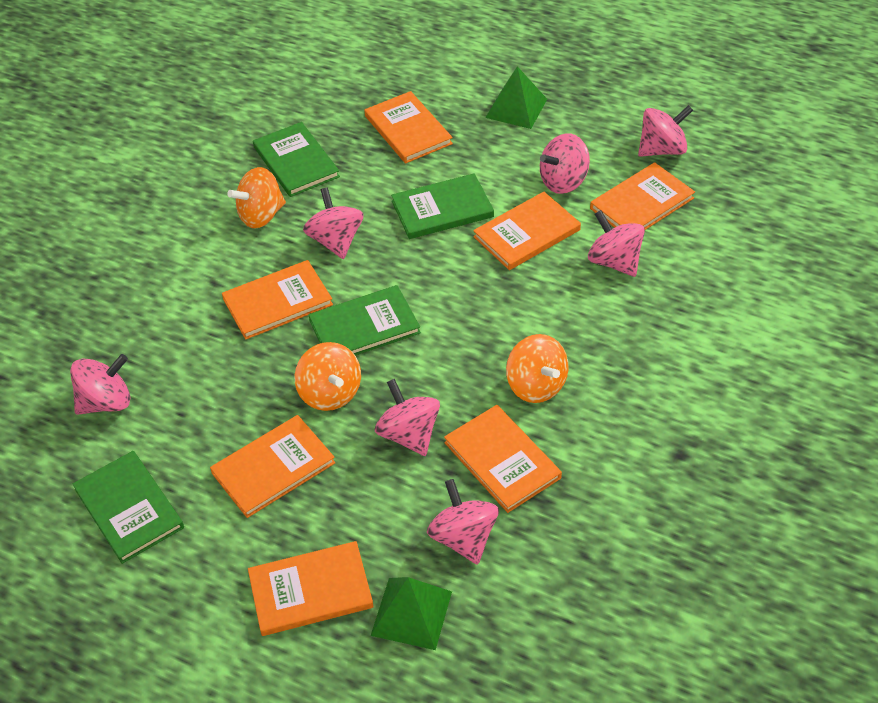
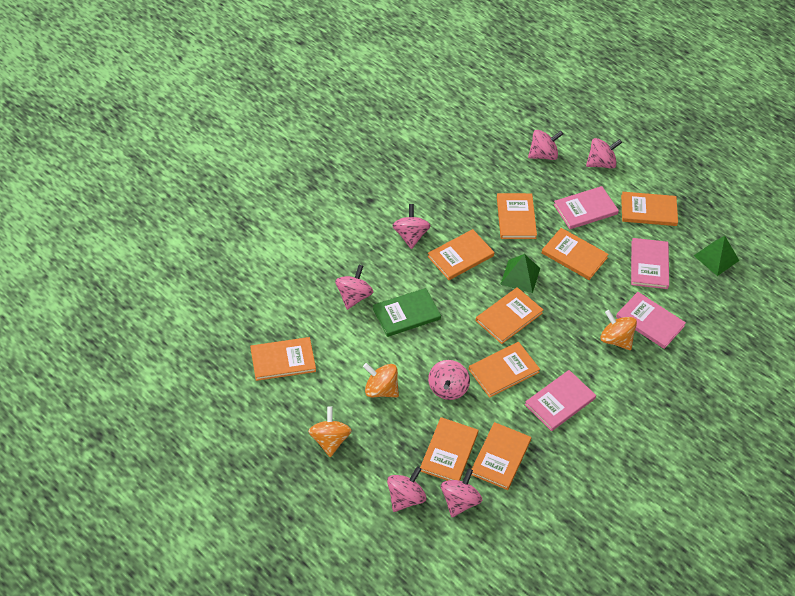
green book: 4 -> 1
orange book: 7 -> 9
pink book: 0 -> 4

